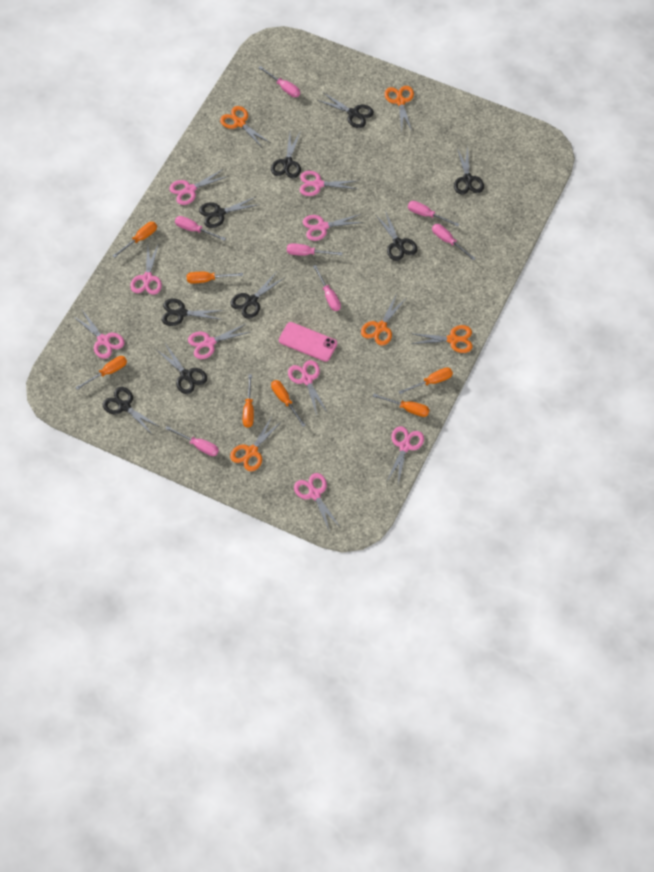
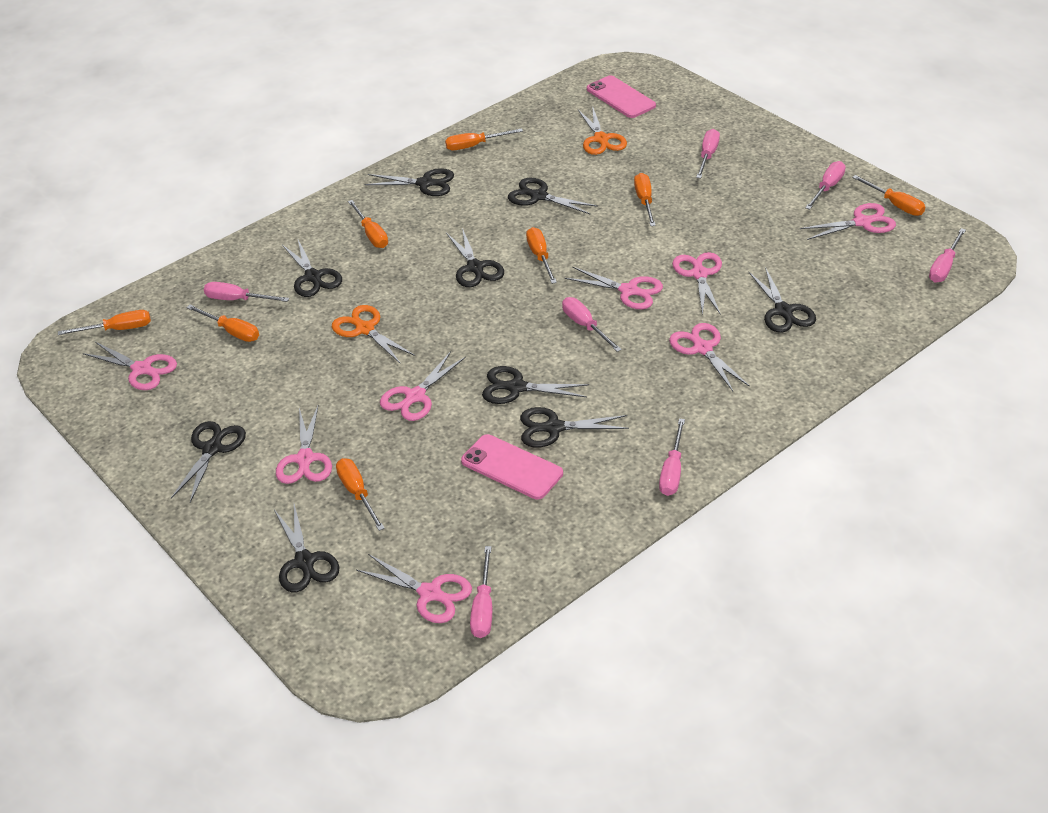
orange scissors: 5 -> 2
orange screwdriver: 7 -> 8
pink phone: 1 -> 2
pink scissors: 9 -> 8

